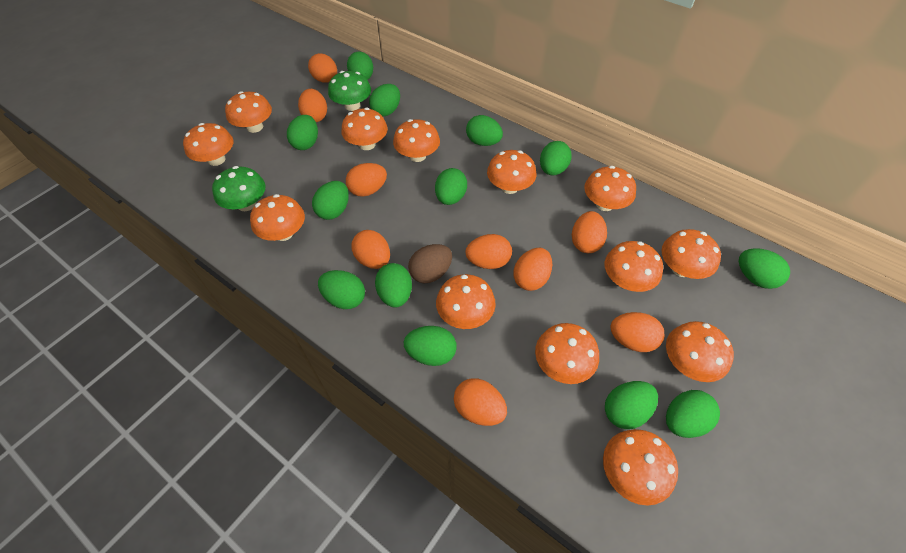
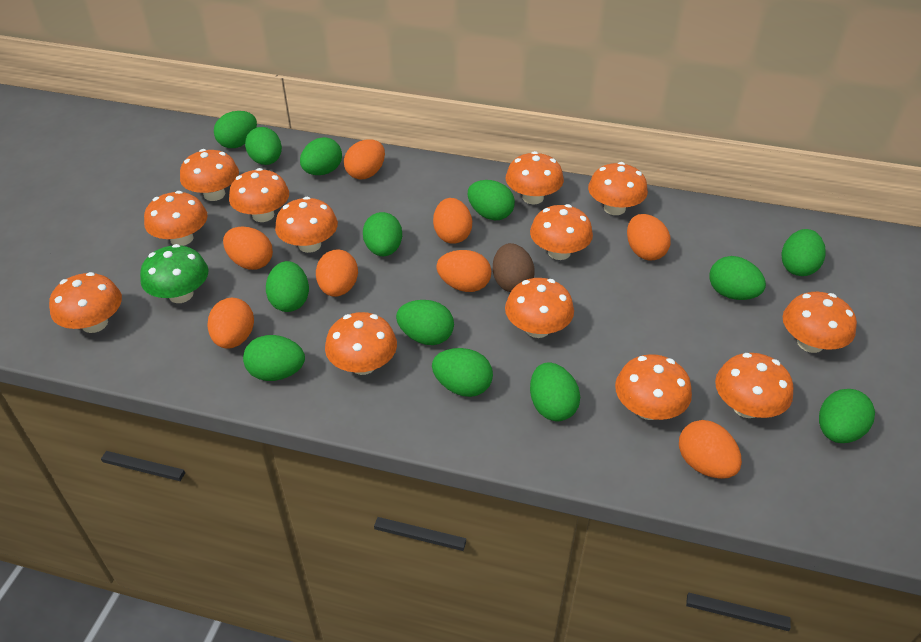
green mushroom: 2 -> 1
orange egg: 9 -> 8

